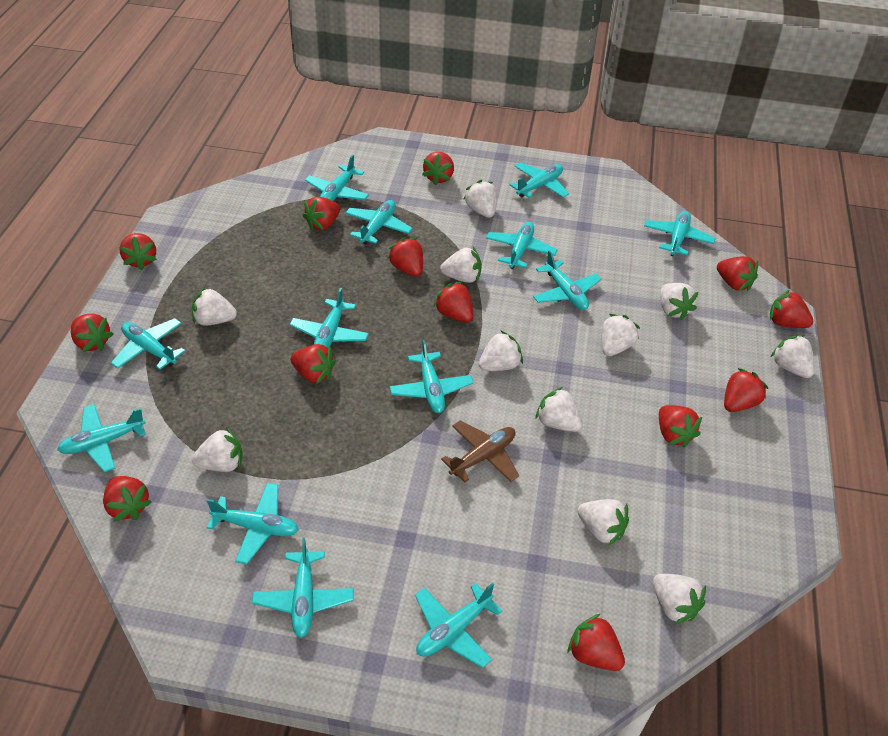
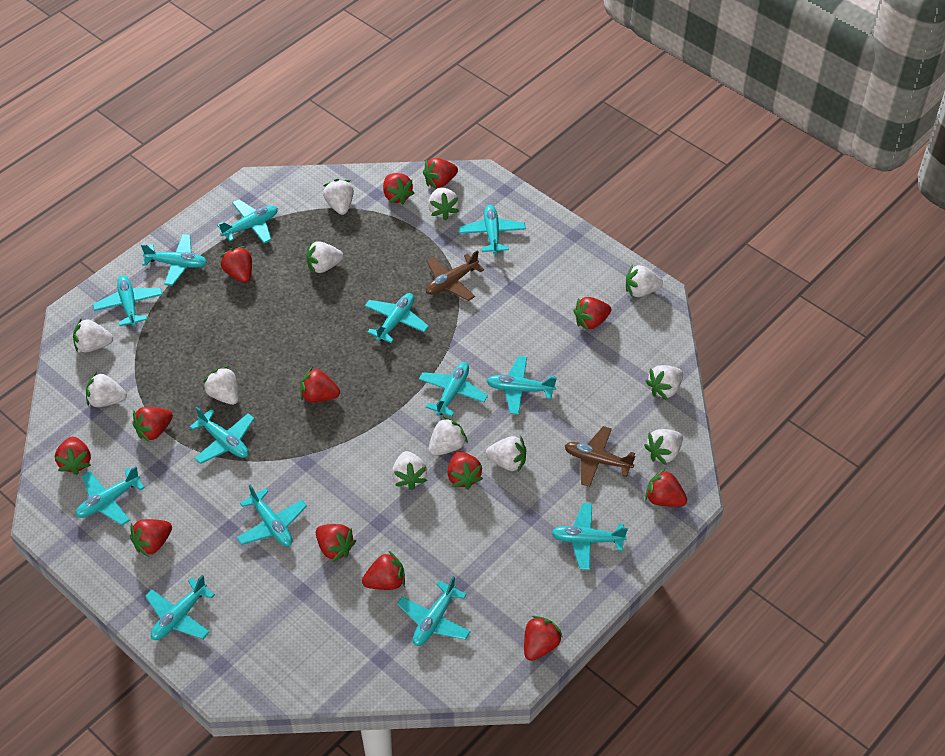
brown plane: 1 -> 2
white strawberry: 11 -> 12

